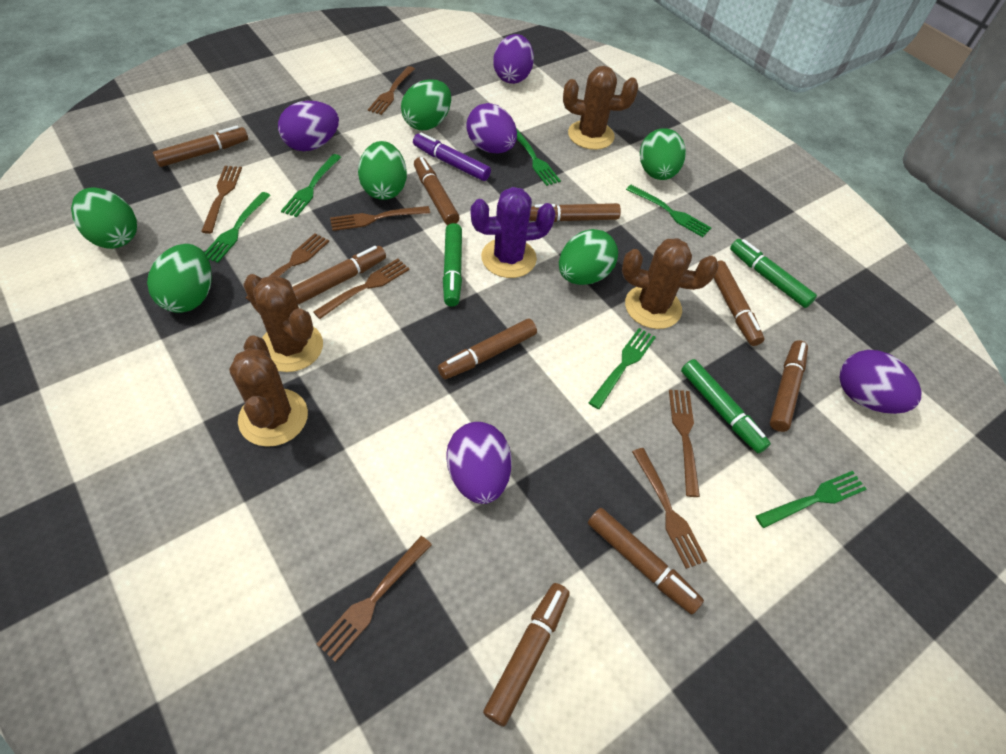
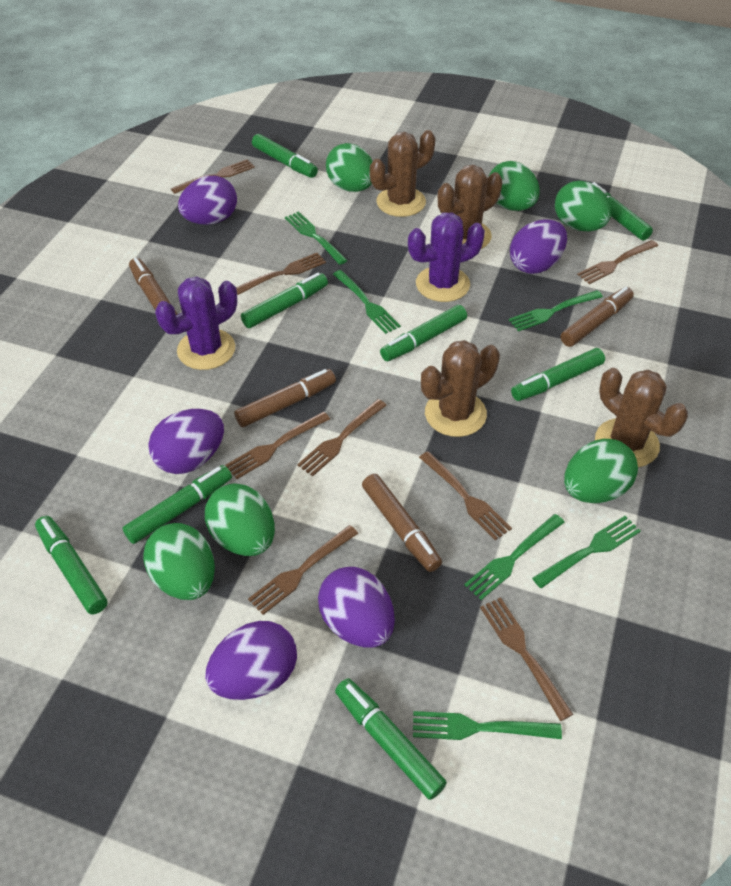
brown marker: 9 -> 4
green marker: 3 -> 8
purple cactus: 1 -> 2
purple marker: 1 -> 0

